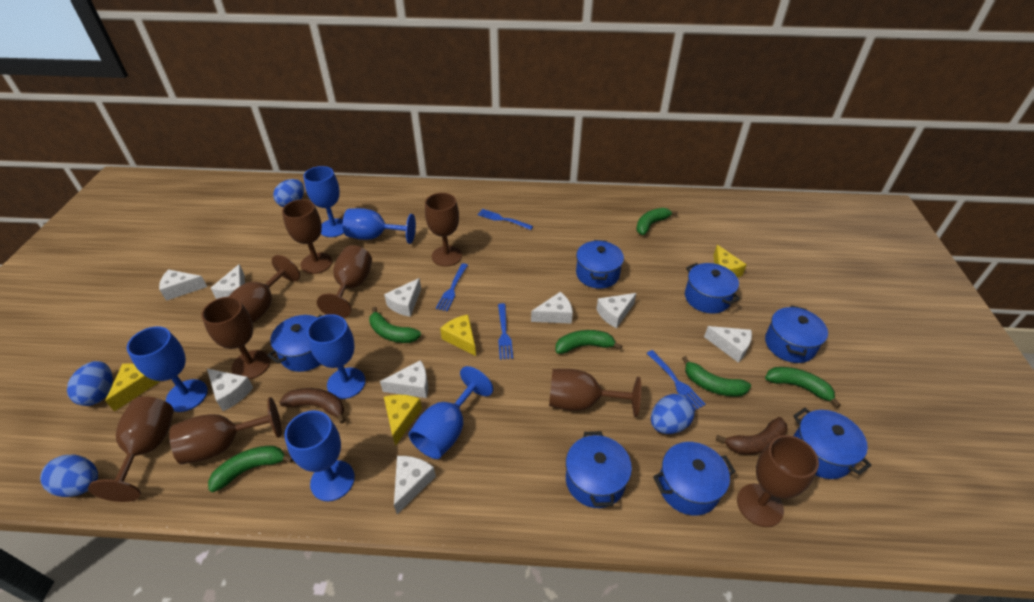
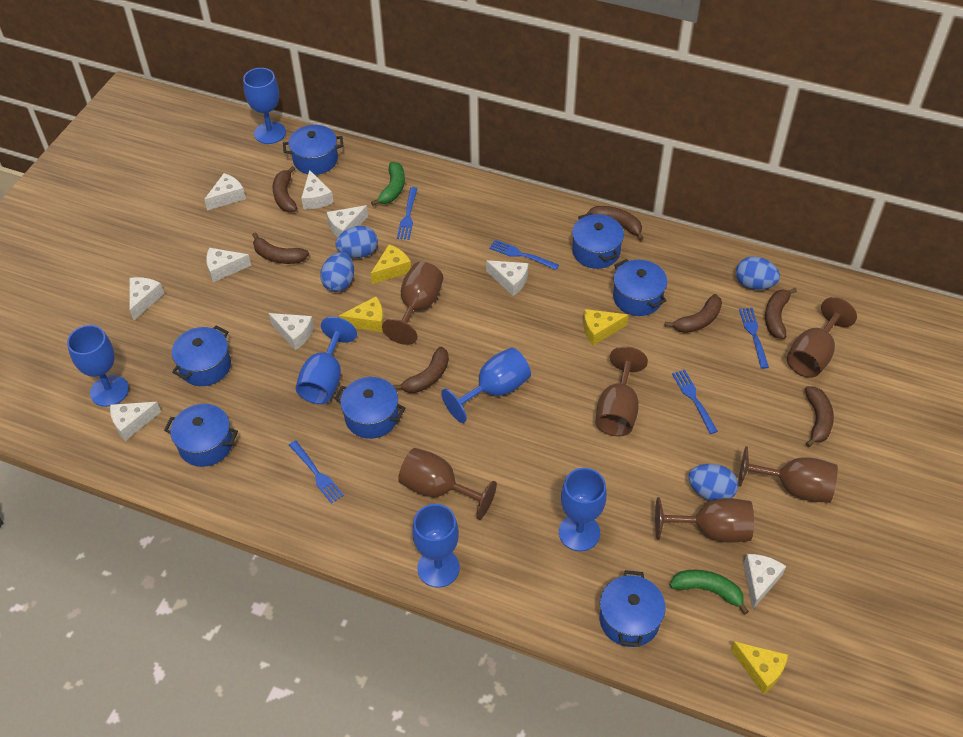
blue fork: 4 -> 5
brown banana: 2 -> 7
brown goblet: 9 -> 6
green banana: 6 -> 2

